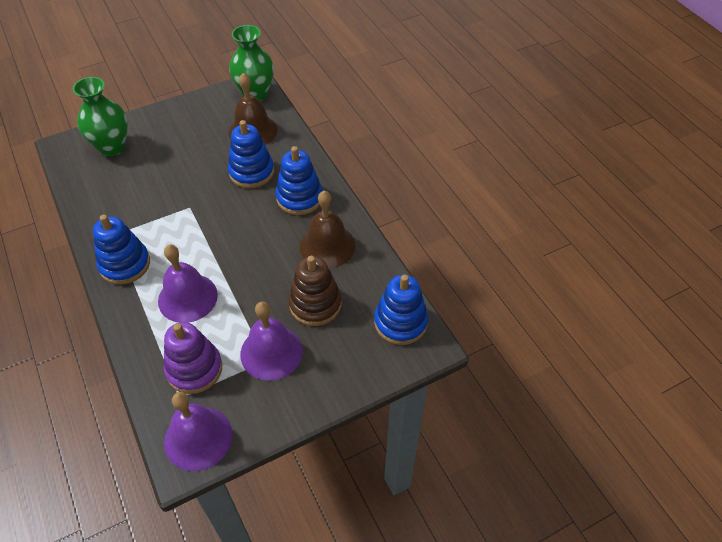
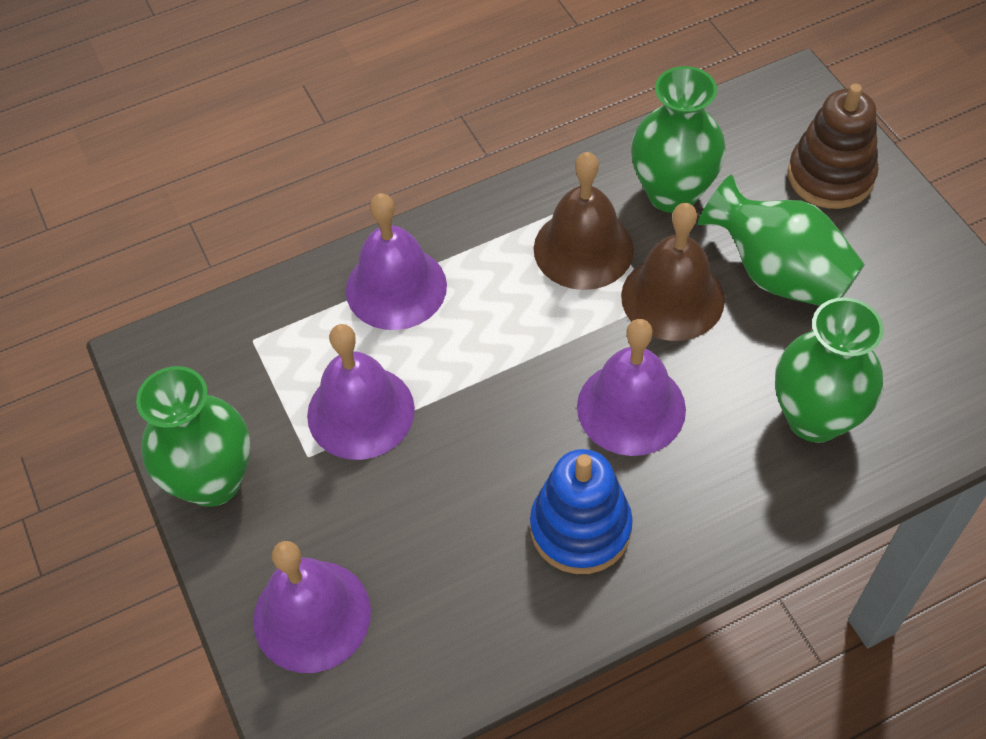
blue stacking toy: 4 -> 1
green vase: 2 -> 4
purple bell: 3 -> 4
purple stacking toy: 1 -> 0

